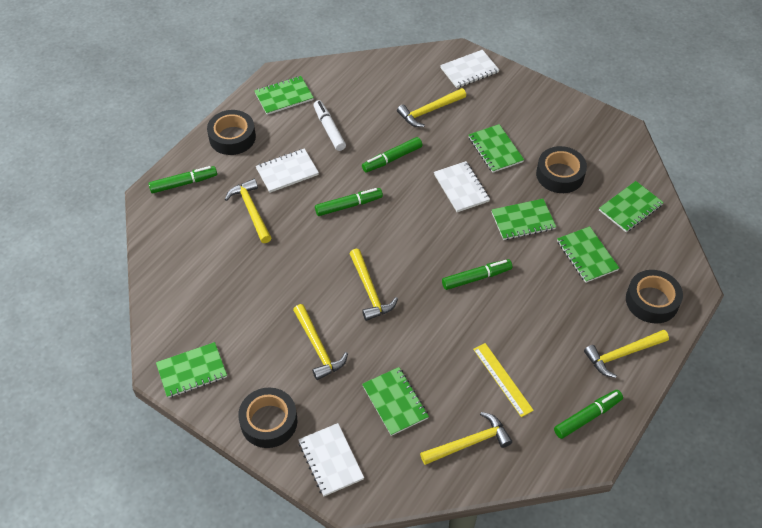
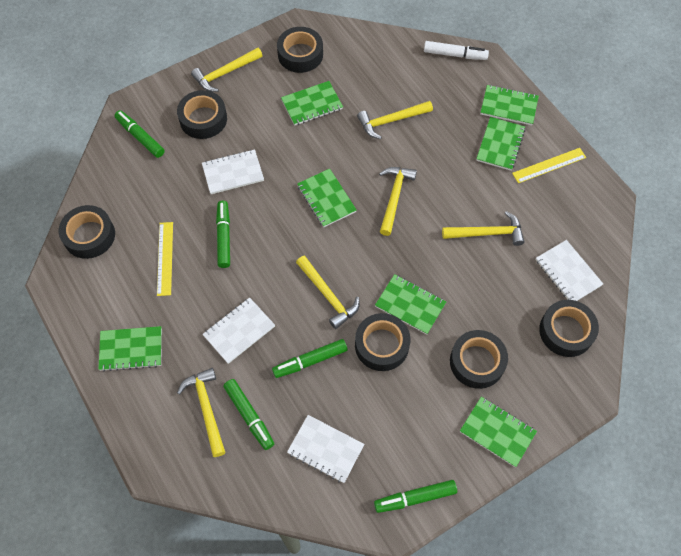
black tape: 4 -> 6
yellow ruler: 1 -> 2

